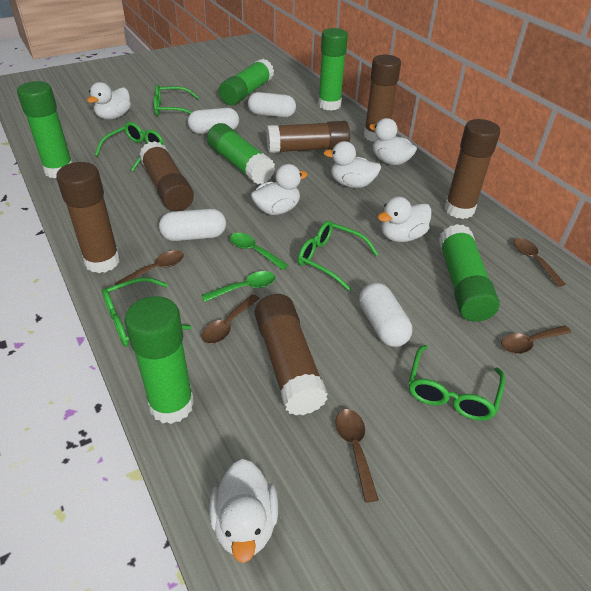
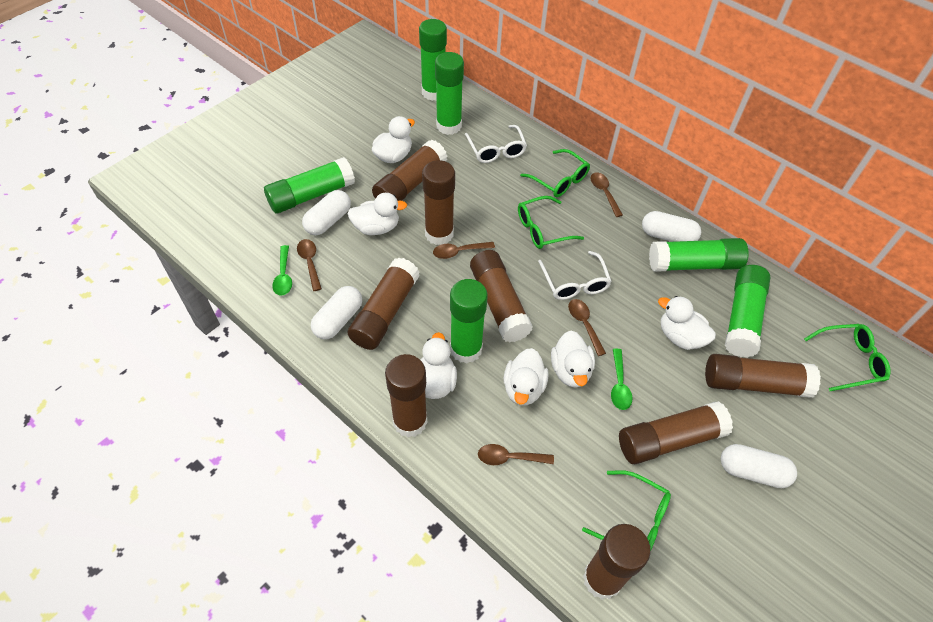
brown glue stick: 6 -> 8
green glasses: 5 -> 4
white glasses: 0 -> 2

